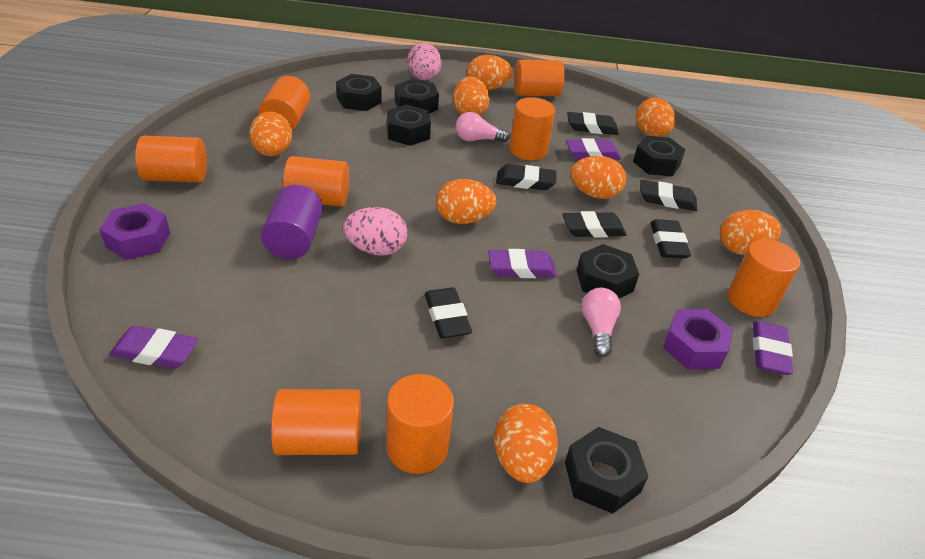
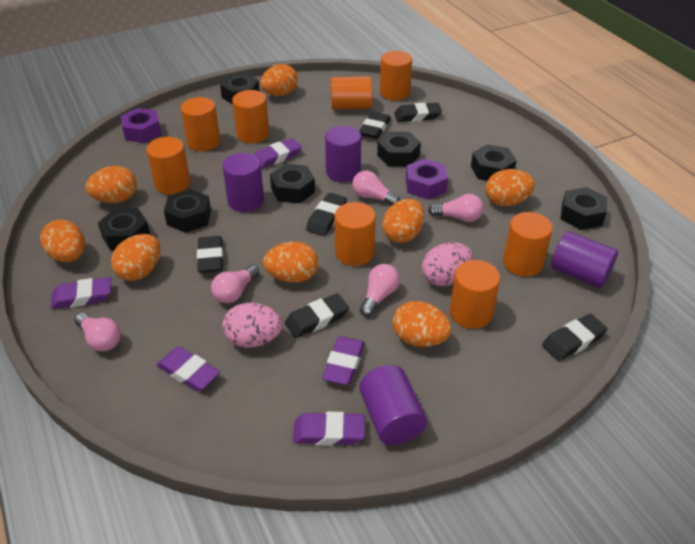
black nut: 6 -> 7
pink light bulb: 2 -> 5
purple cylinder: 1 -> 4
purple eraser: 4 -> 5

